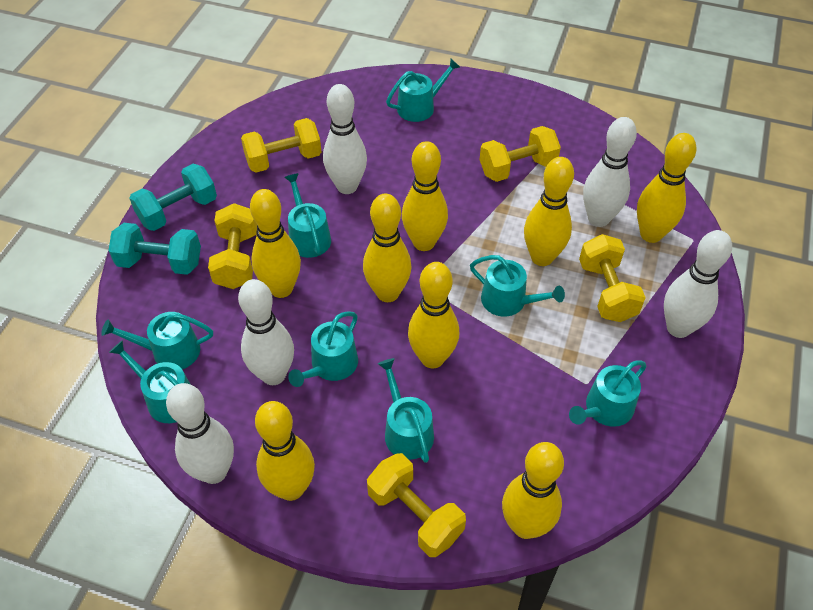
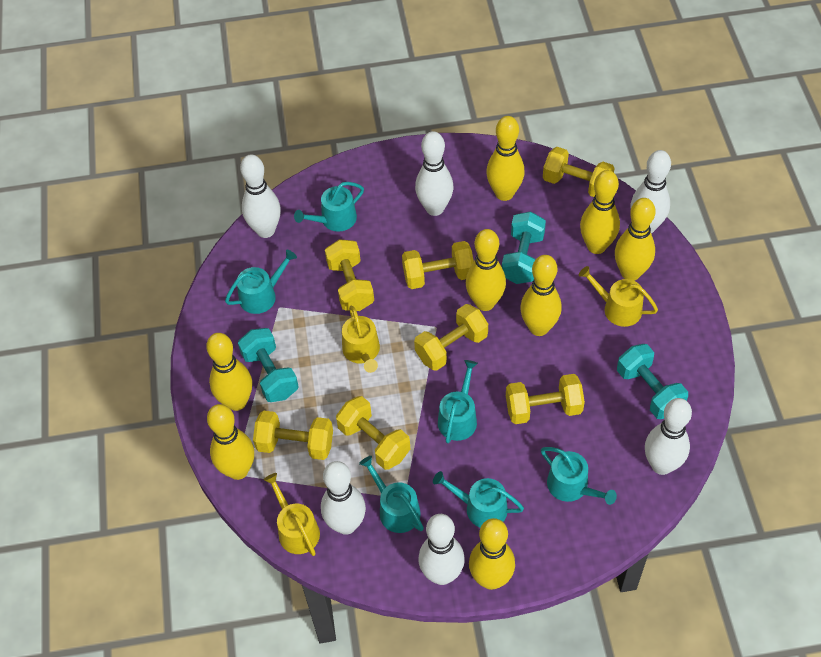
turquoise dumbbell: 2 -> 3
turquoise watering can: 8 -> 6
white bowling pin: 5 -> 6
yellow dumbbell: 5 -> 7
yellow watering can: 0 -> 3

